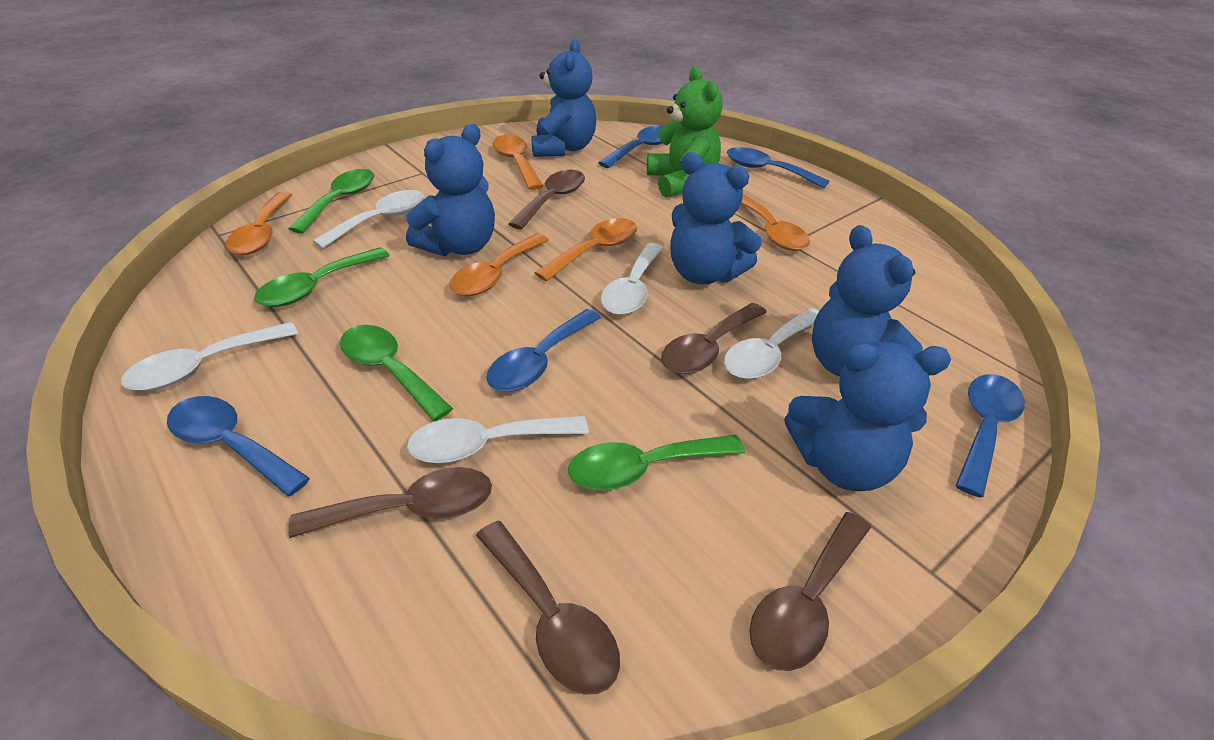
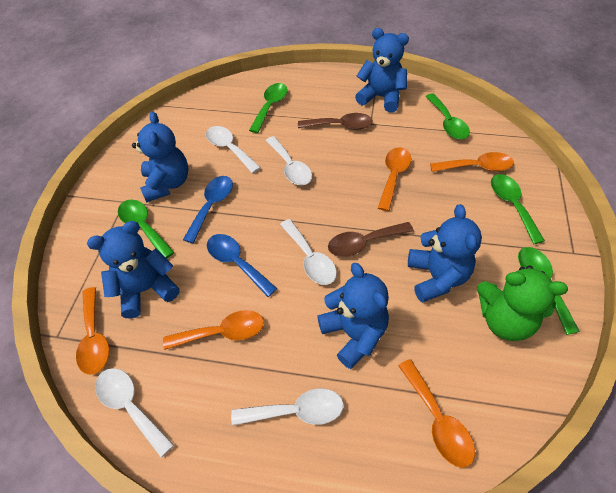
blue spoon: 5 -> 2
brown spoon: 5 -> 2
green spoon: 4 -> 5

